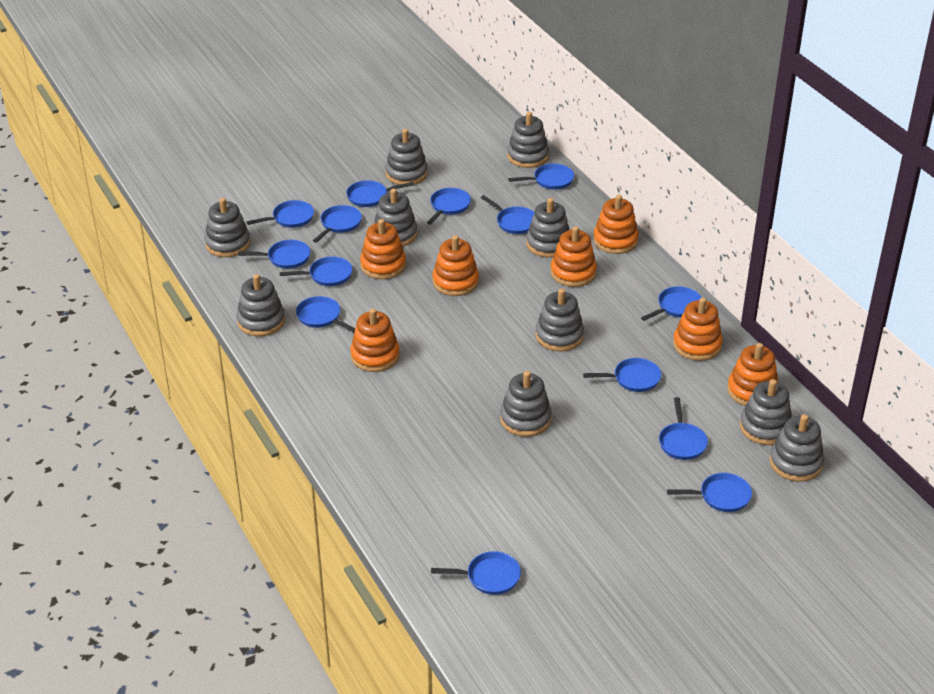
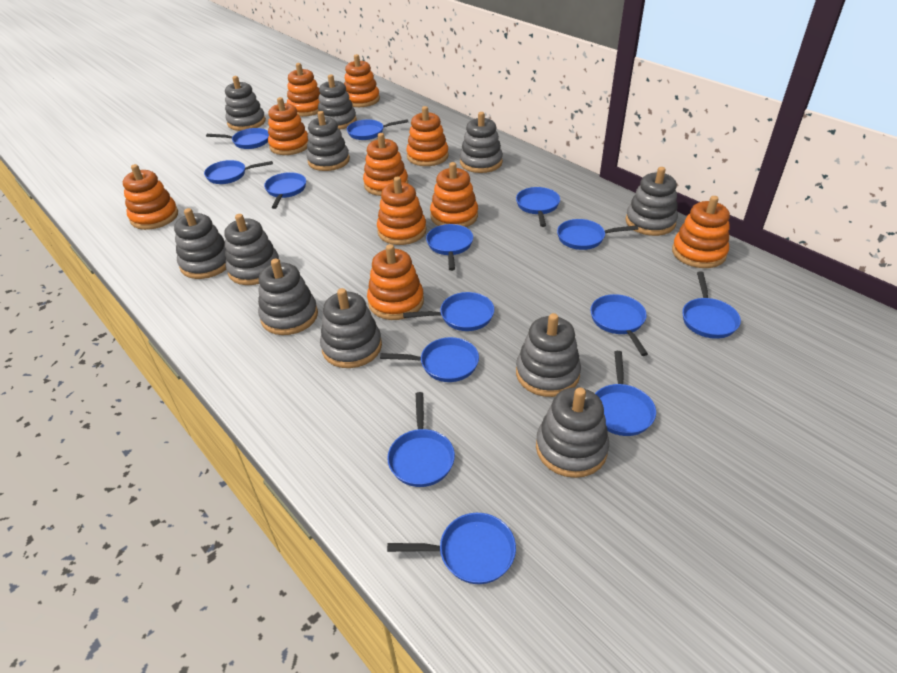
grey stacking toy: 10 -> 11
orange stacking toy: 7 -> 10

